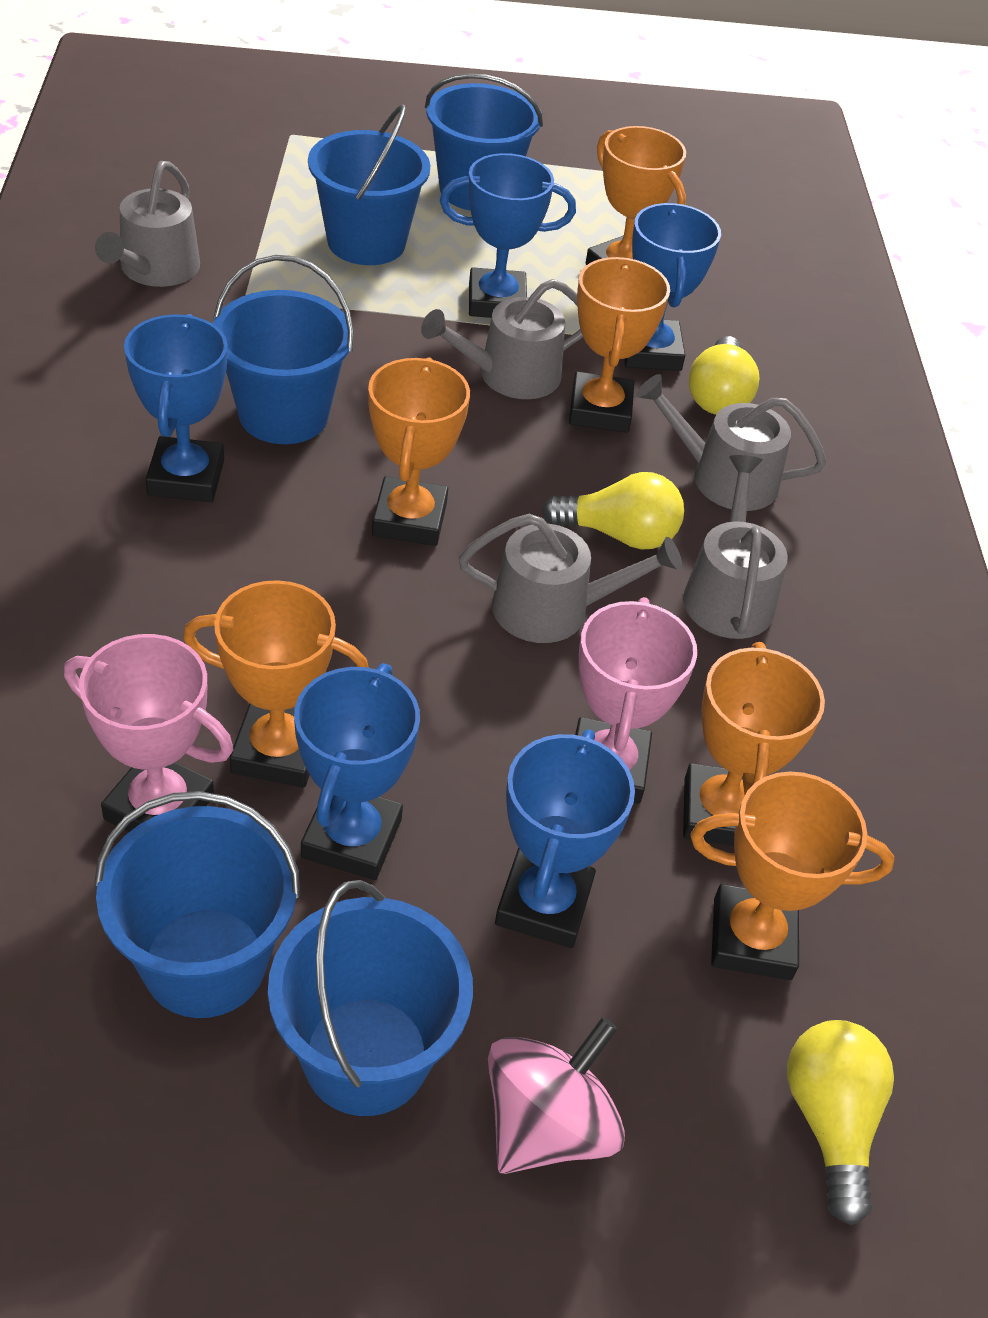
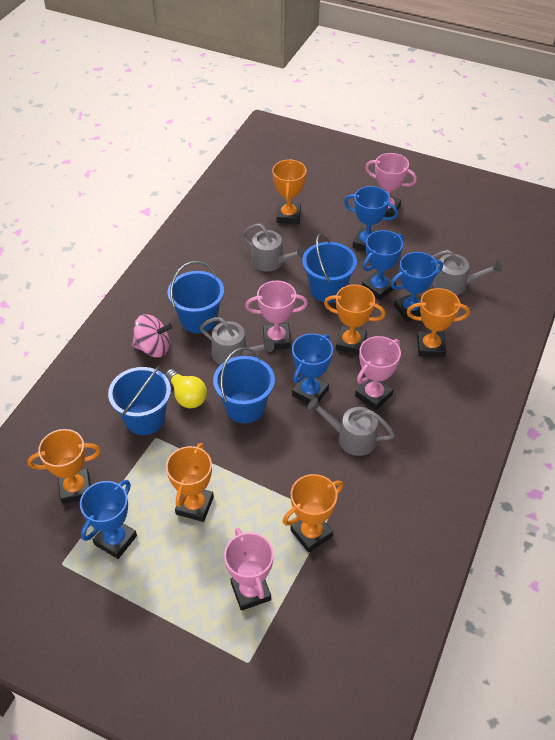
blue bucket: 5 -> 4
grey watering can: 5 -> 4
pink trophy: 2 -> 4
yellow light bulb: 3 -> 1

